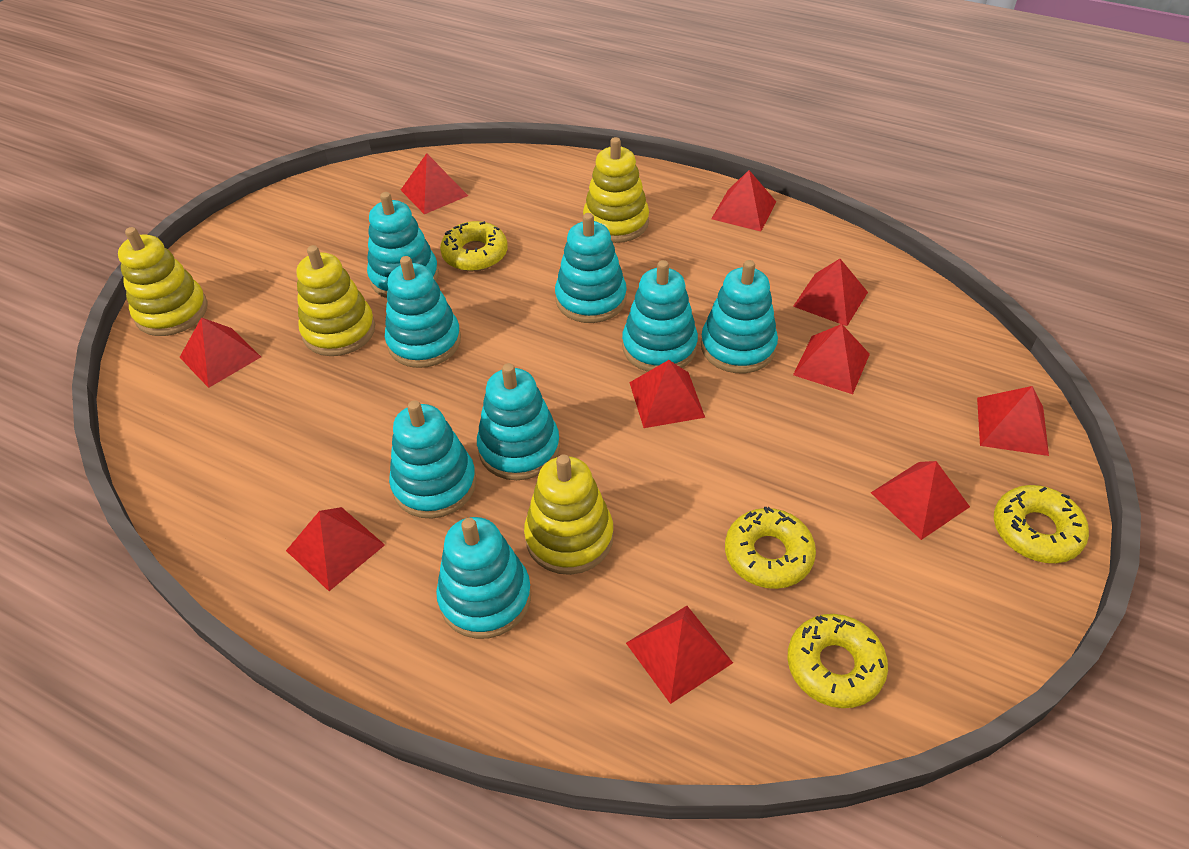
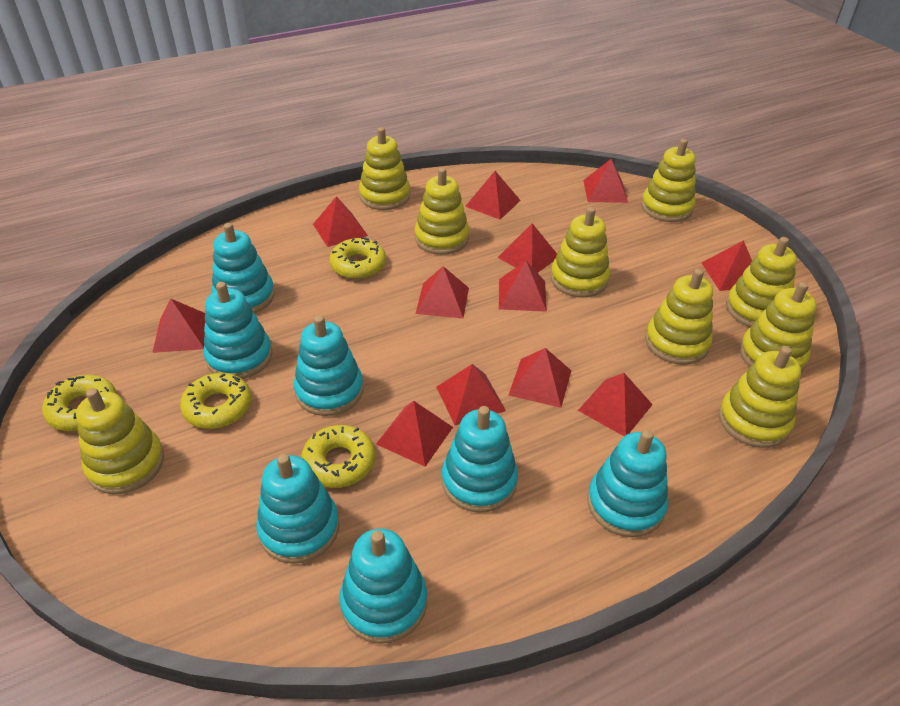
red pyramid: 10 -> 12
turquoise stacking toy: 8 -> 7
yellow stacking toy: 4 -> 9

